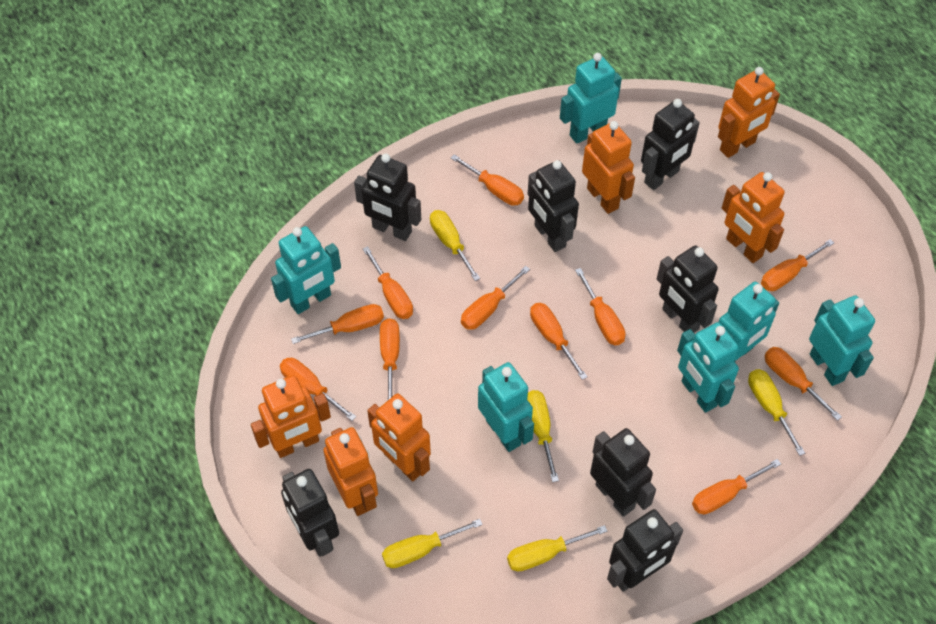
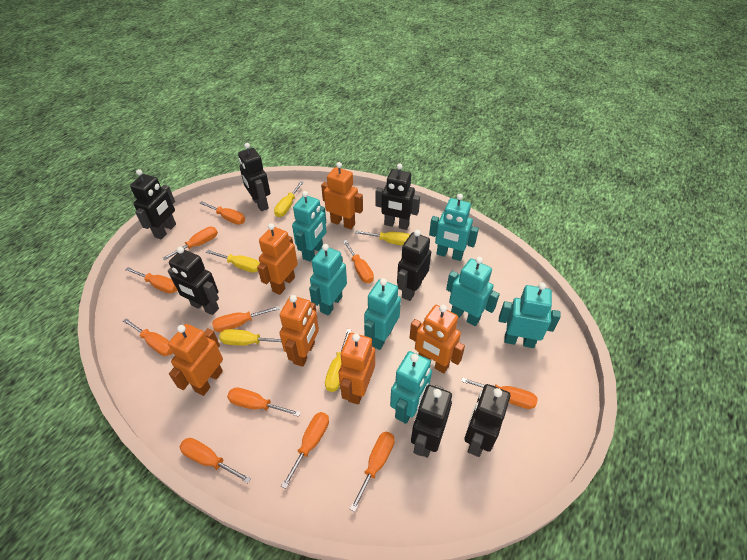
turquoise robot: 6 -> 7

